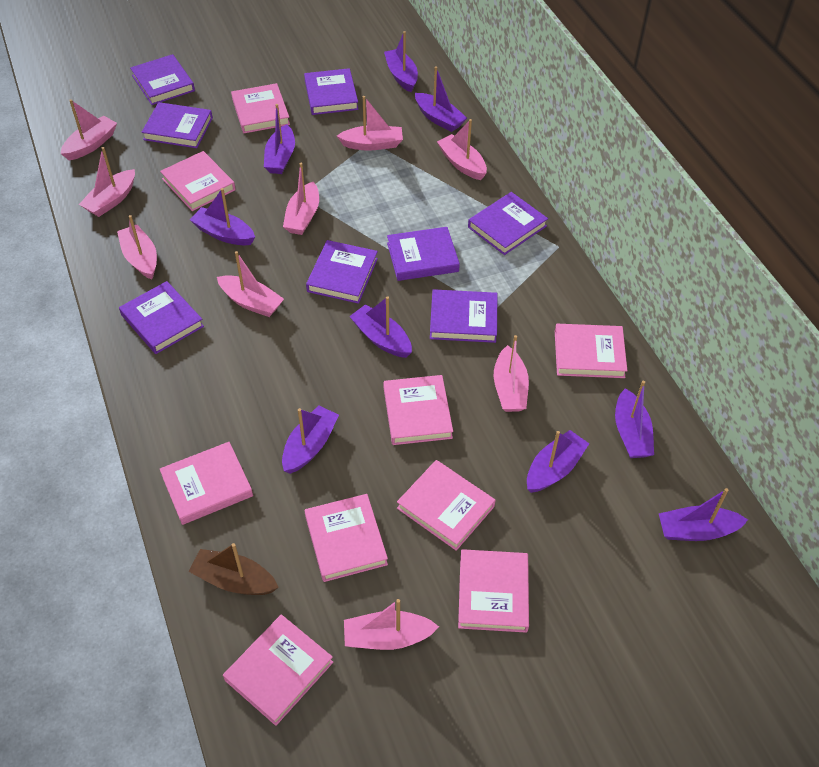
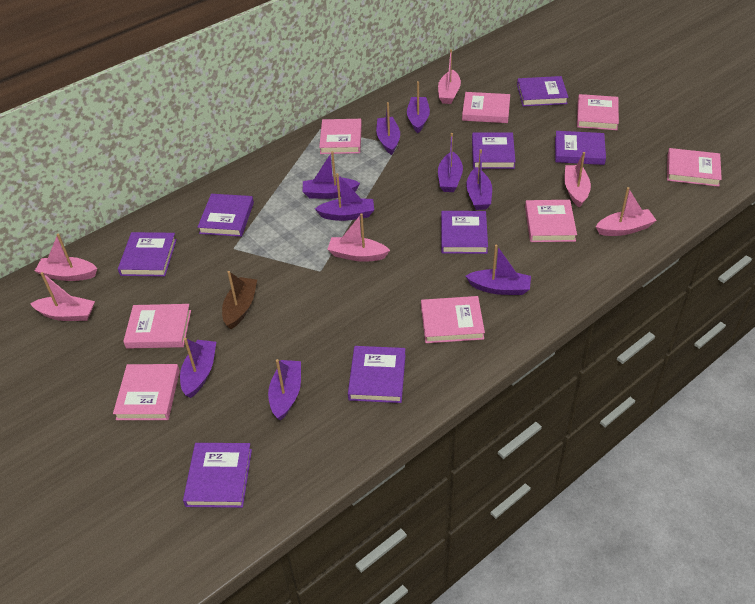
pink boat: 9 -> 6
pink book: 9 -> 8

